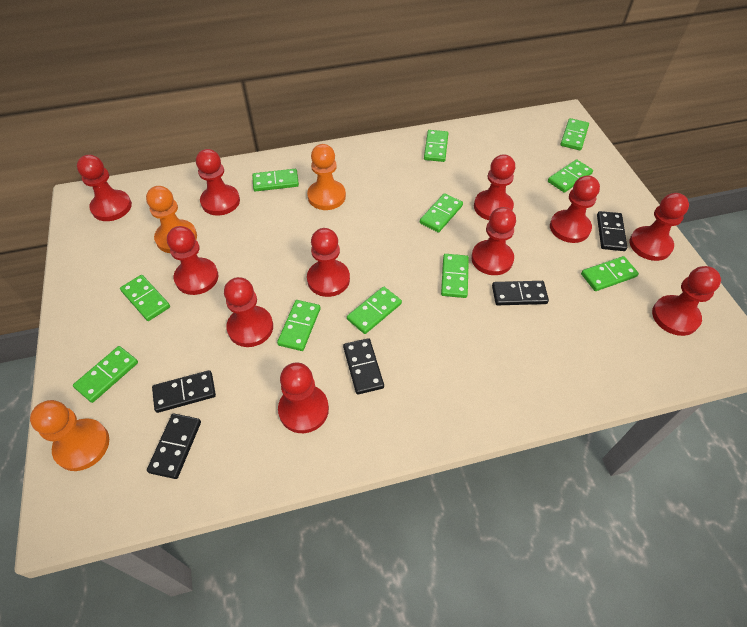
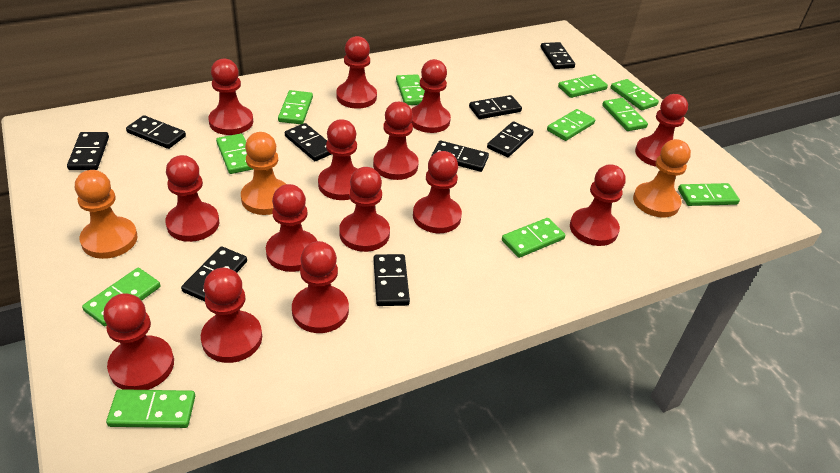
black domino: 5 -> 9
red pawn: 11 -> 14

